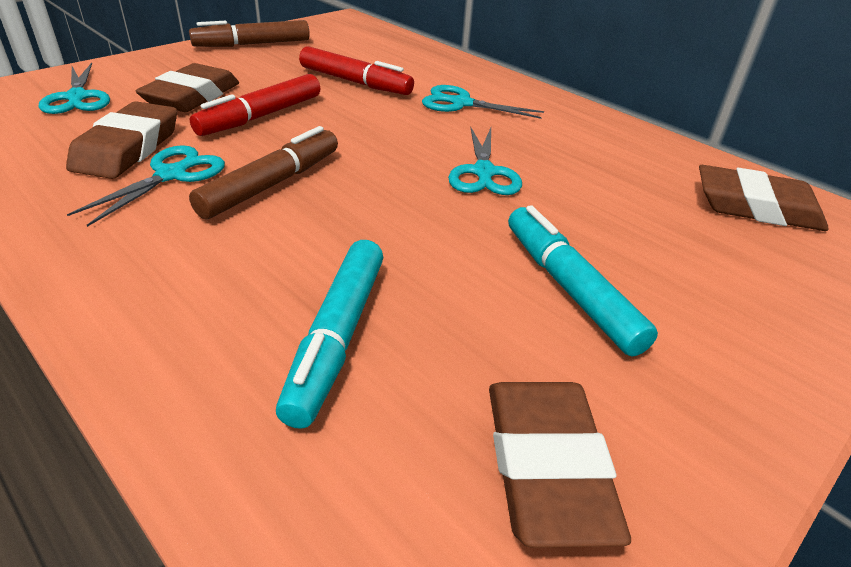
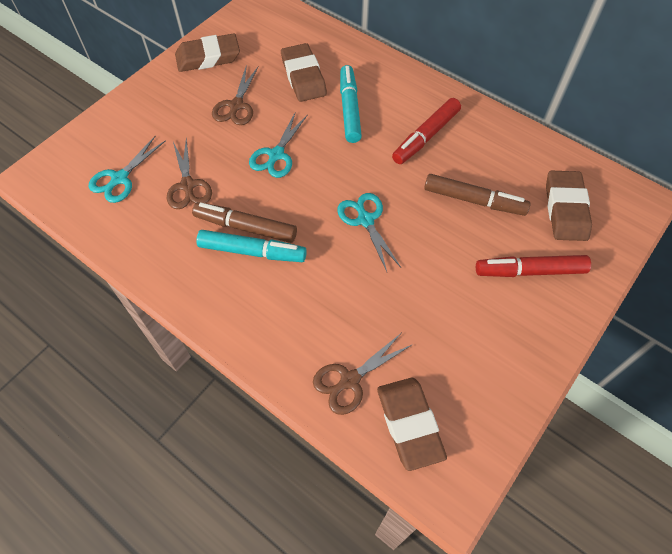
brown scissors: 0 -> 3
turquoise scissors: 4 -> 3

